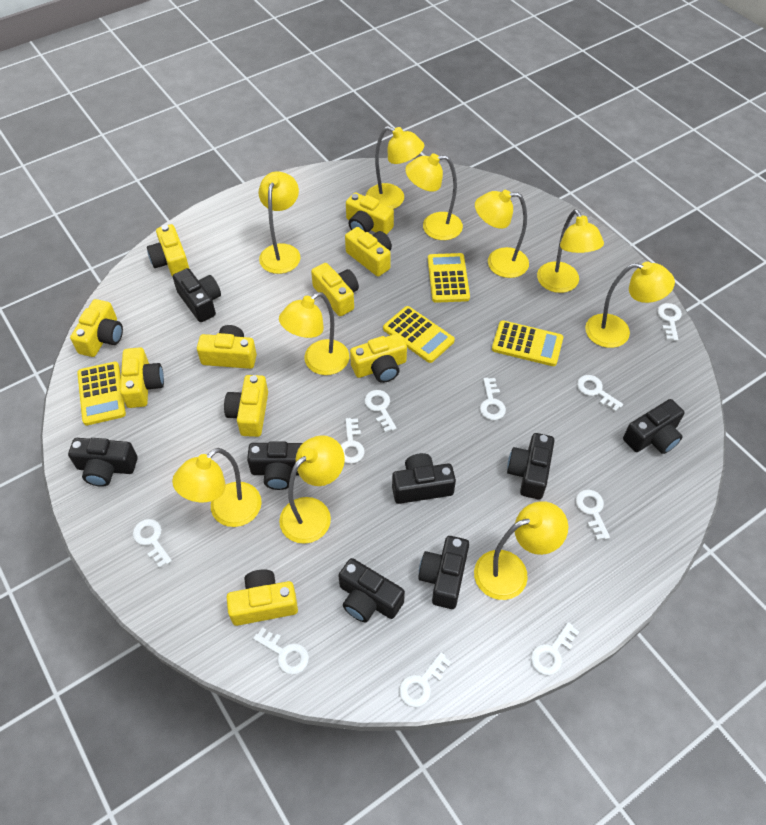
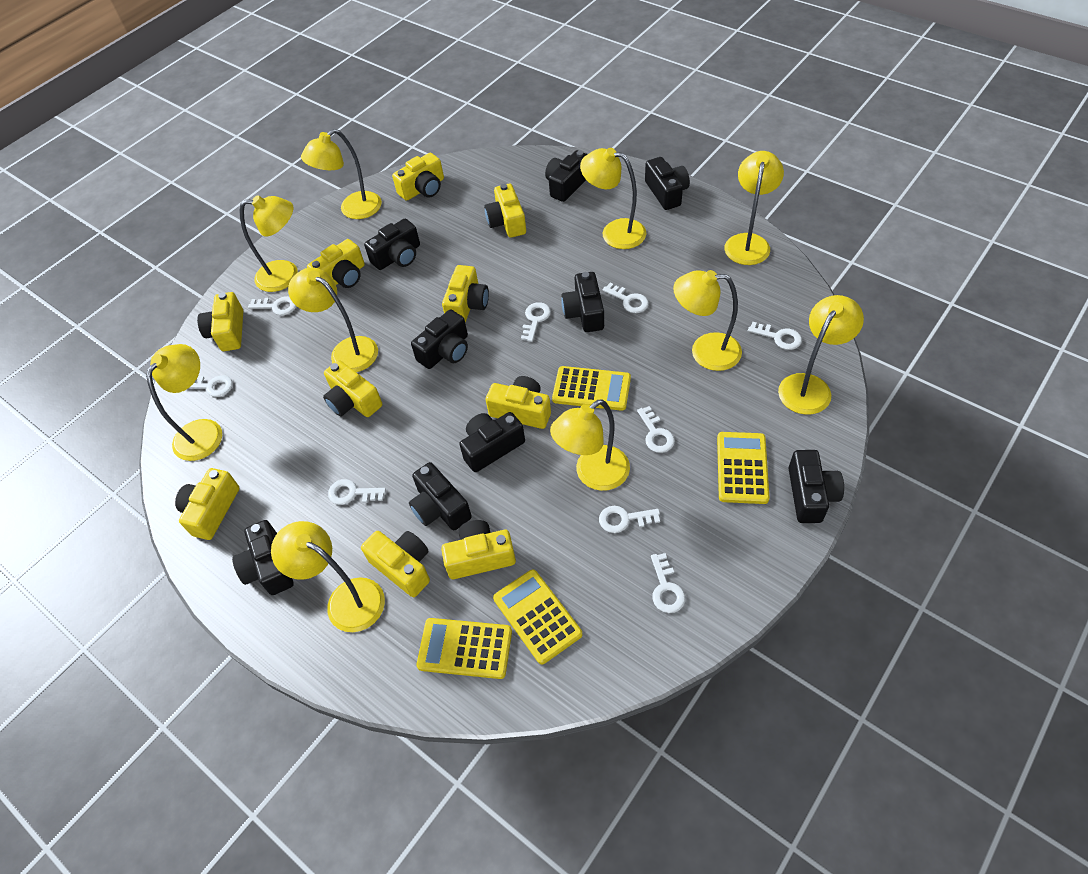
black camera: 8 -> 9
white key: 10 -> 9

